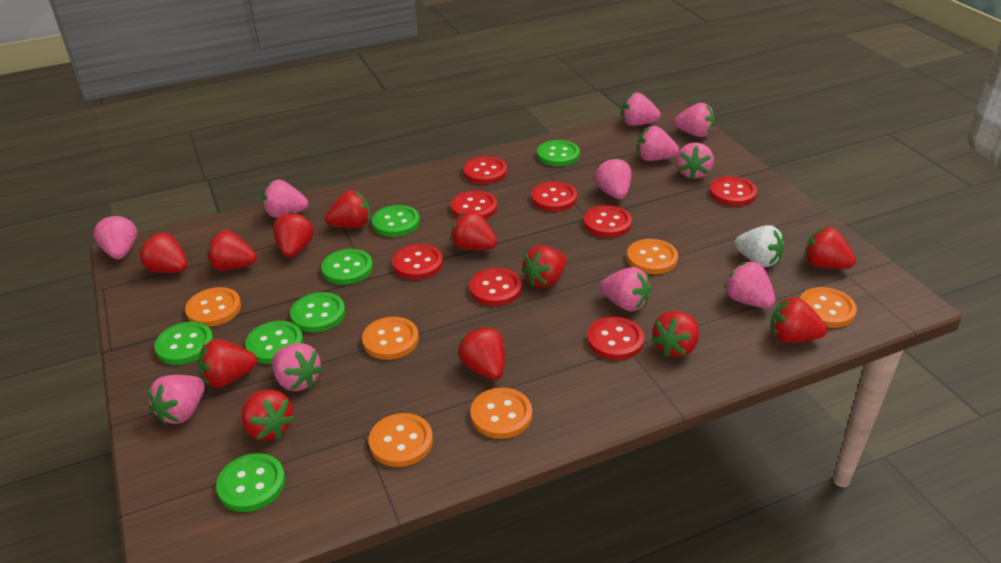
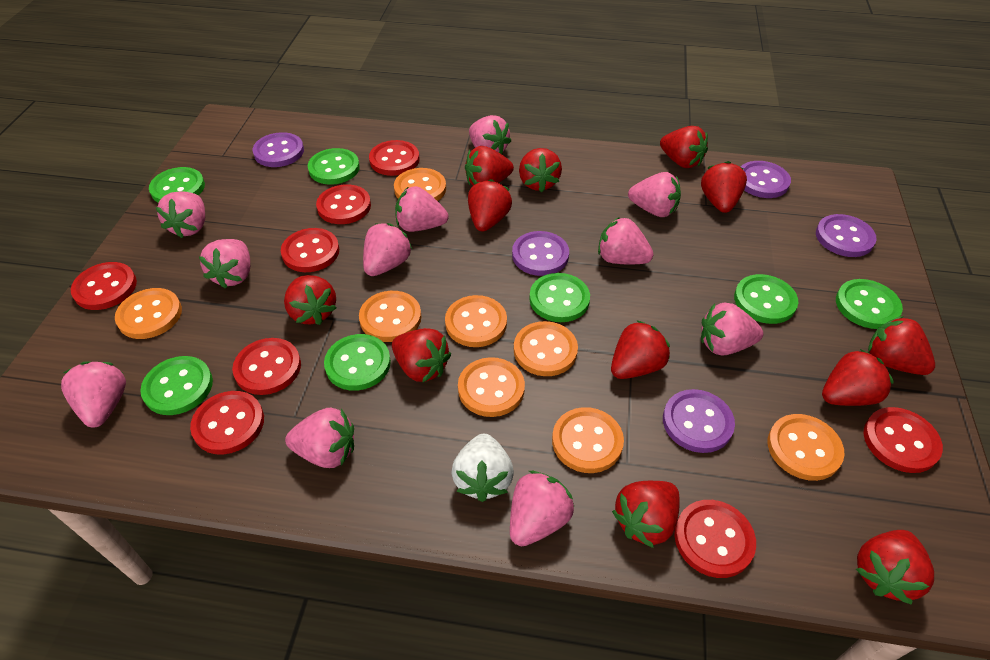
orange button: 6 -> 8
purple button: 0 -> 5

